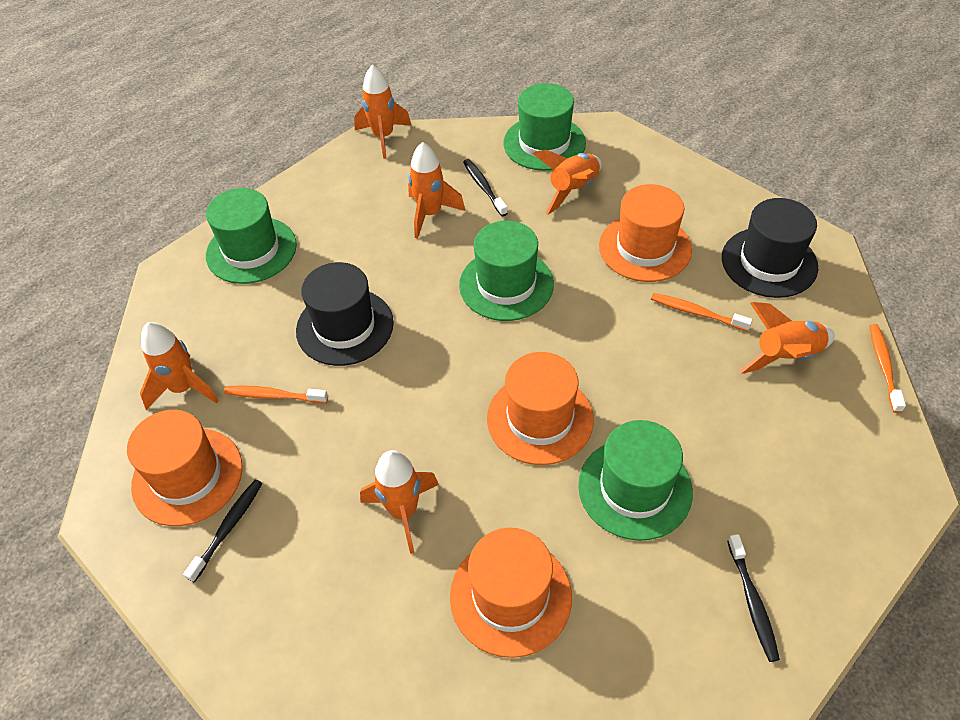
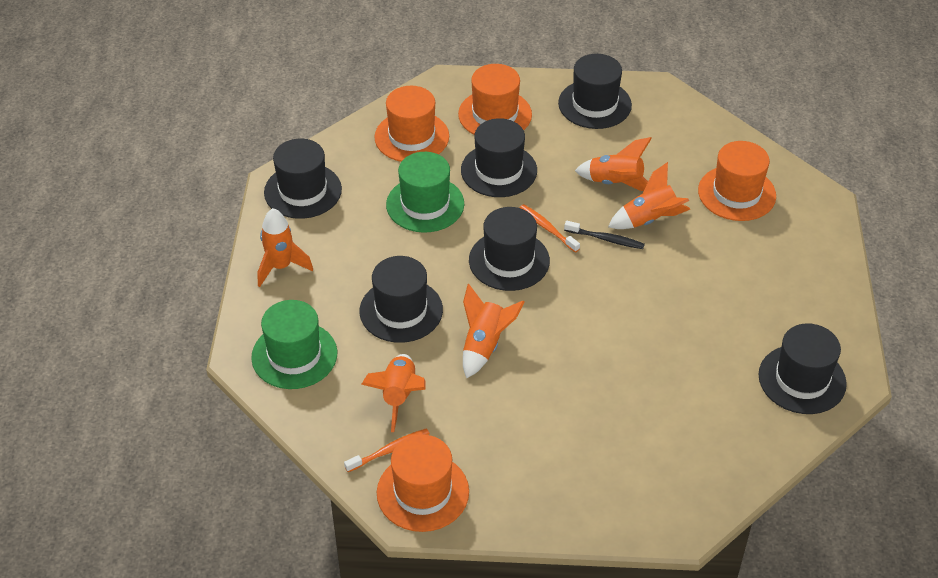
black hat: 2 -> 6
black toothbrush: 3 -> 1
green hat: 4 -> 2
orange rocket: 6 -> 5
orange toothbrush: 3 -> 2

